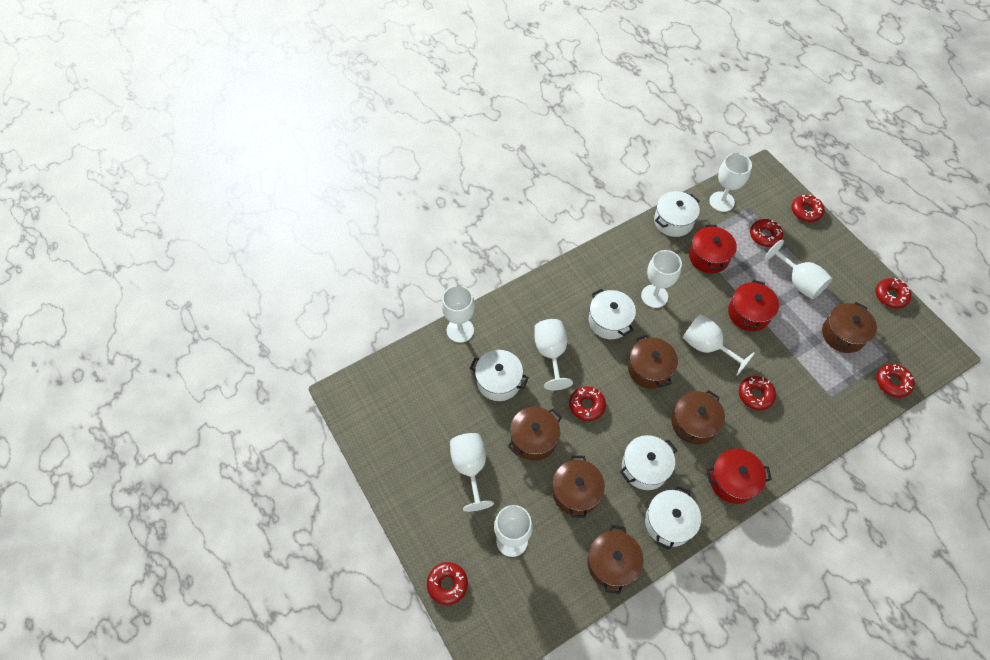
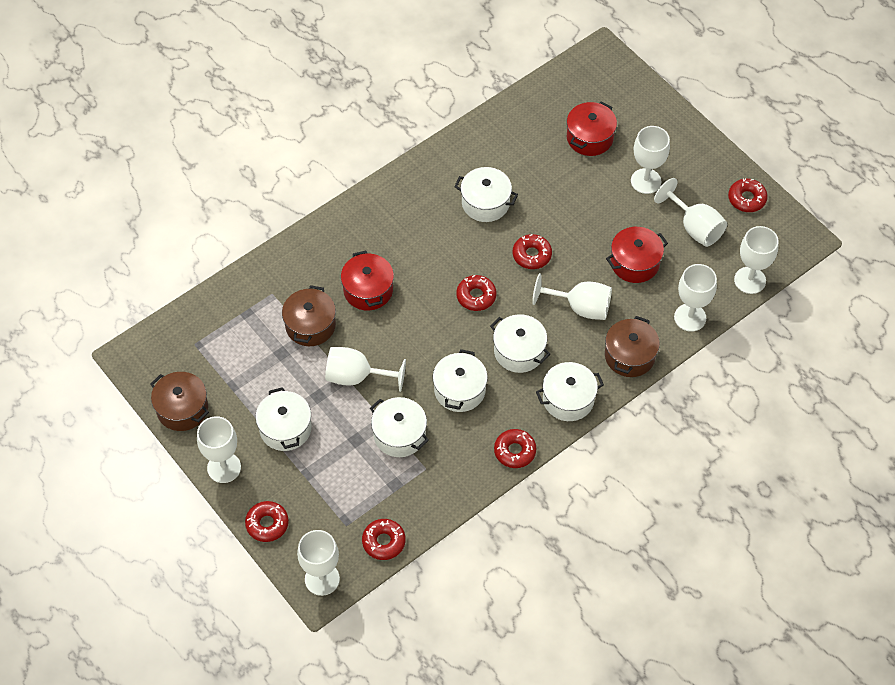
brown pot: 6 -> 3
red donut: 7 -> 6
white pot: 5 -> 6

